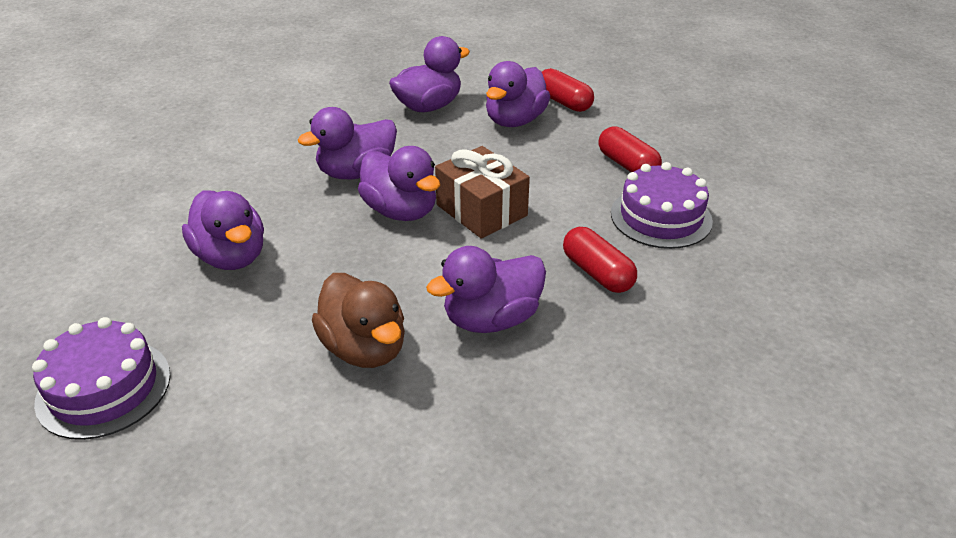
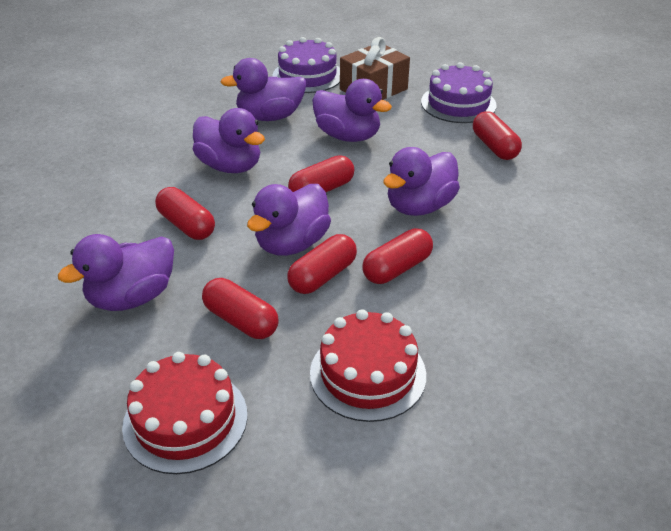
brown duck: 1 -> 0
red cake: 0 -> 2
red capsule: 3 -> 6

